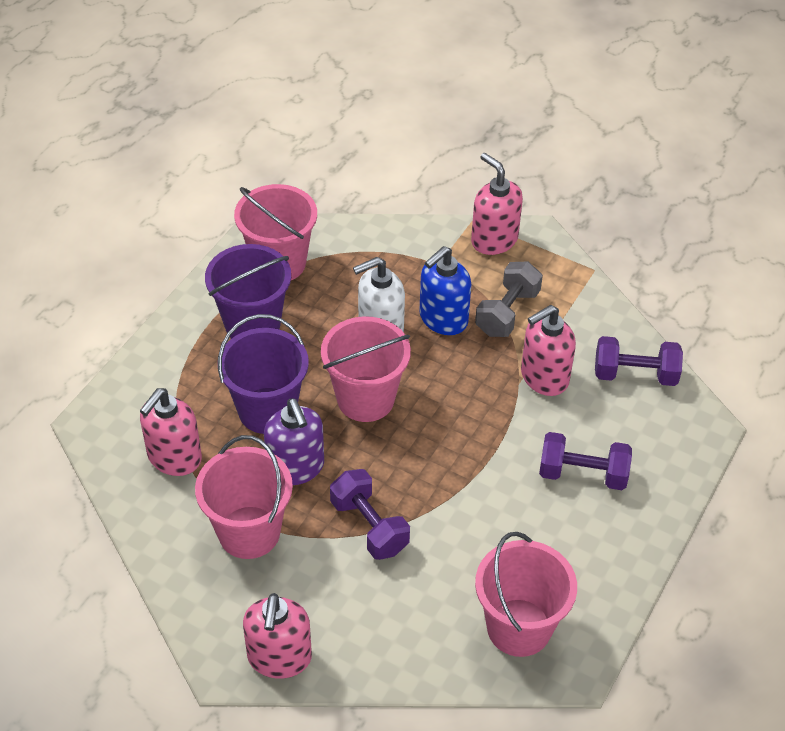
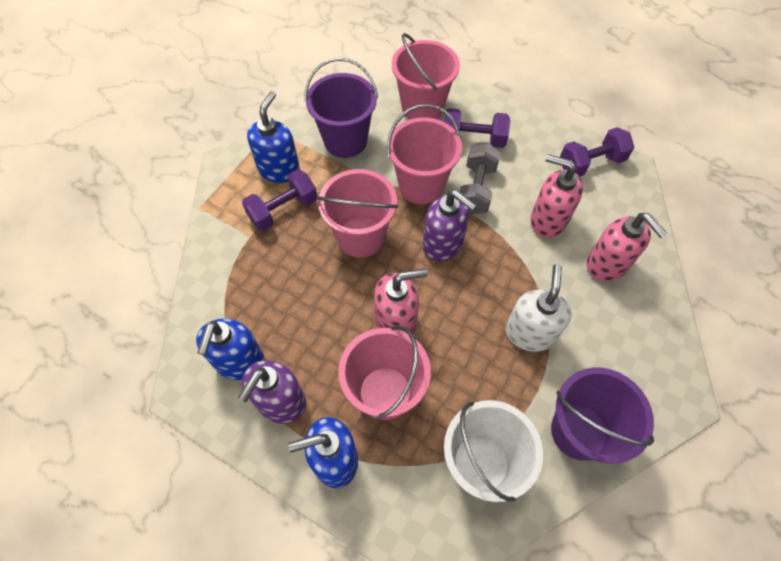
blue soap dispenser: 1 -> 3
pink soap dispenser: 4 -> 3
purple soap dispenser: 1 -> 2
white bucket: 0 -> 1

